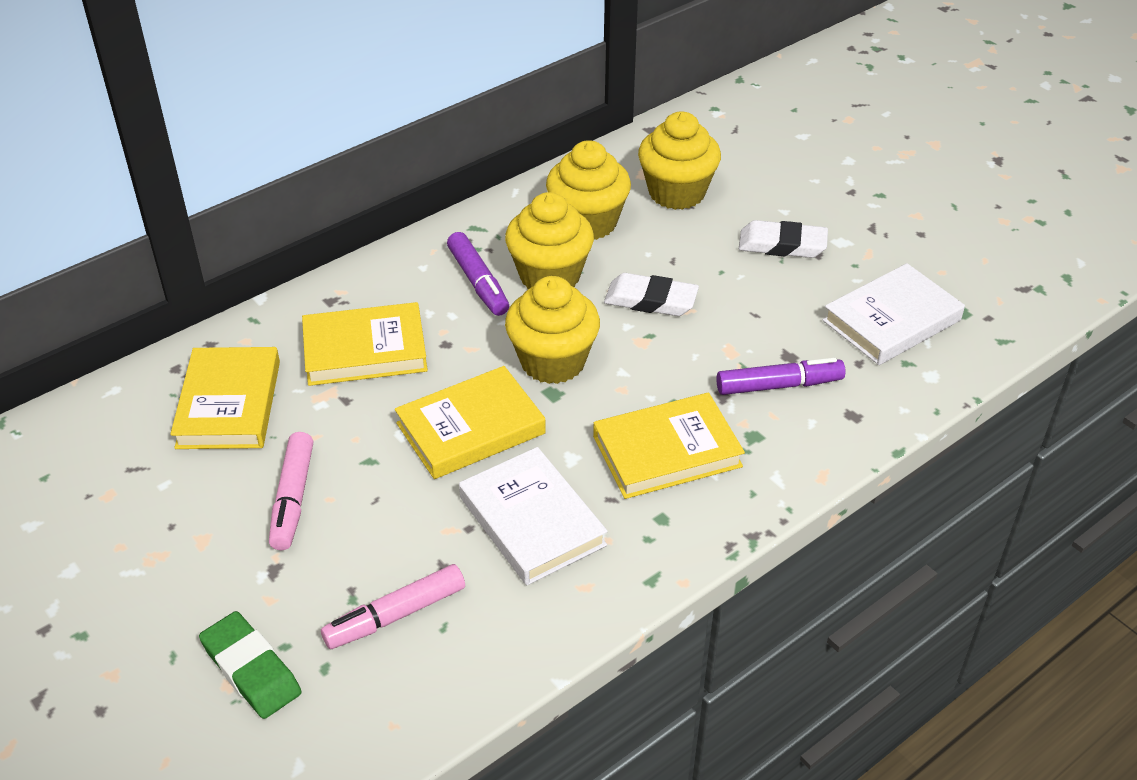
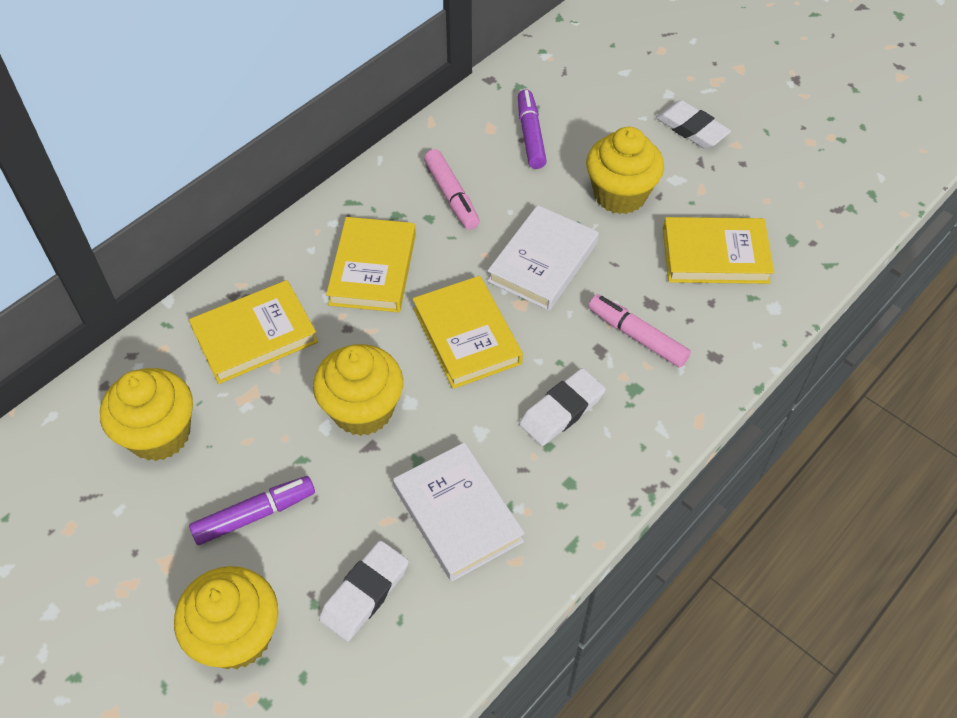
green eraser: 1 -> 0
white eraser: 2 -> 3

